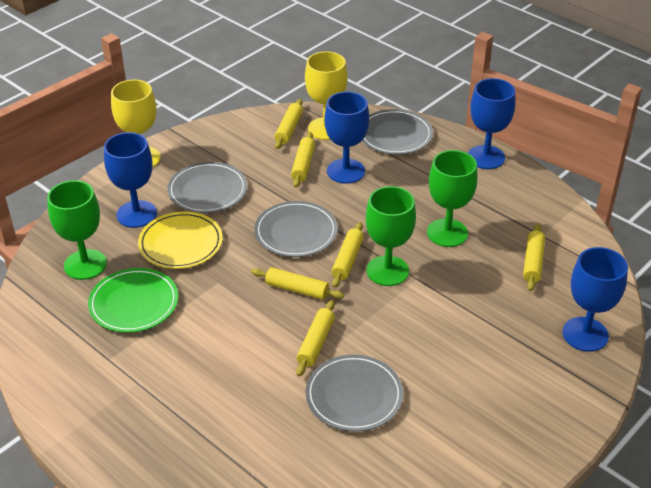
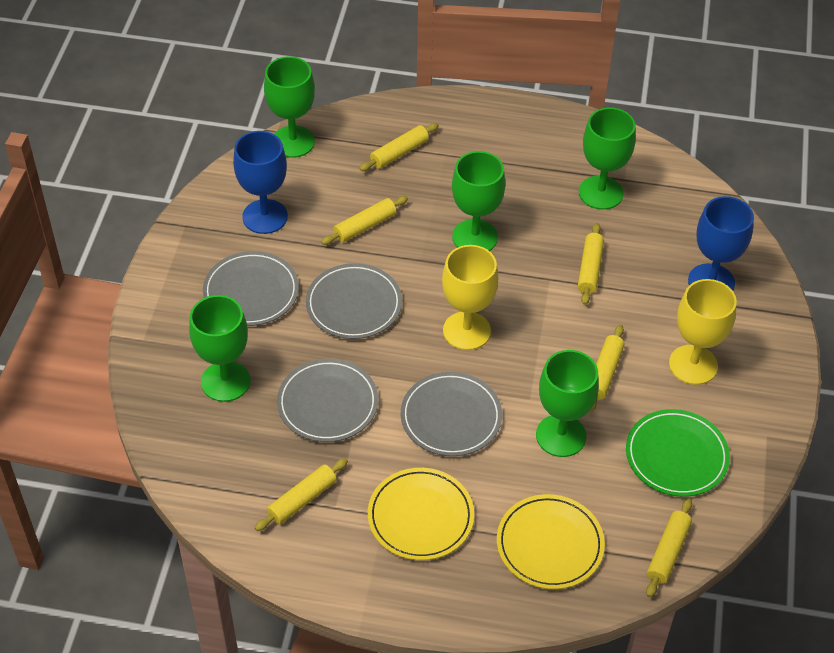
blue goblet: 4 -> 2
green goblet: 3 -> 5
yellow plate: 1 -> 2

